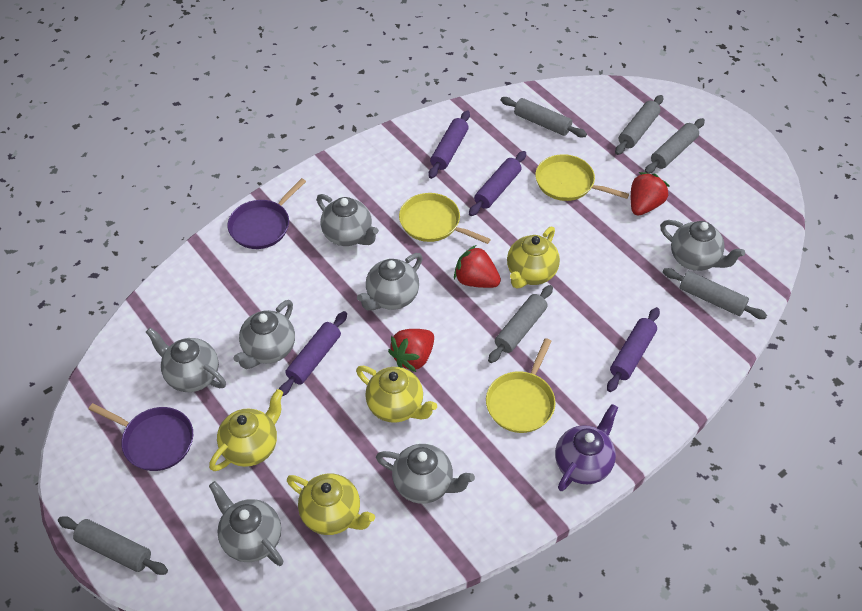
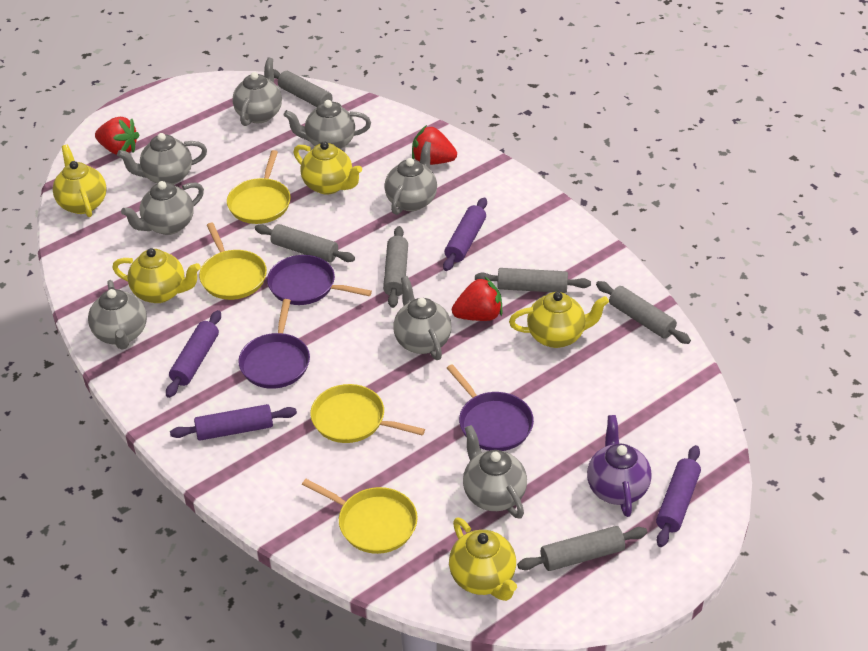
grey teapot: 7 -> 8
purple pan: 2 -> 3
yellow pan: 3 -> 4
yellow teapot: 4 -> 5

